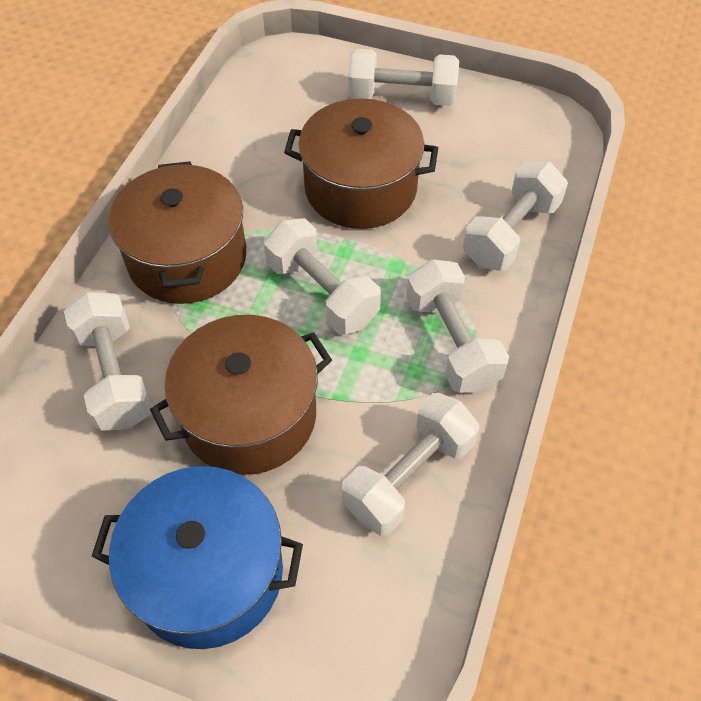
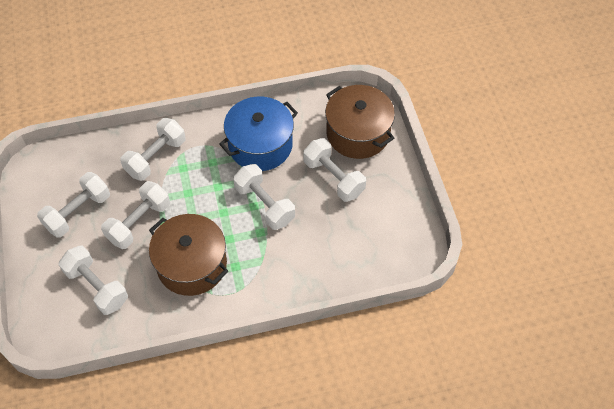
brown pot: 3 -> 2

